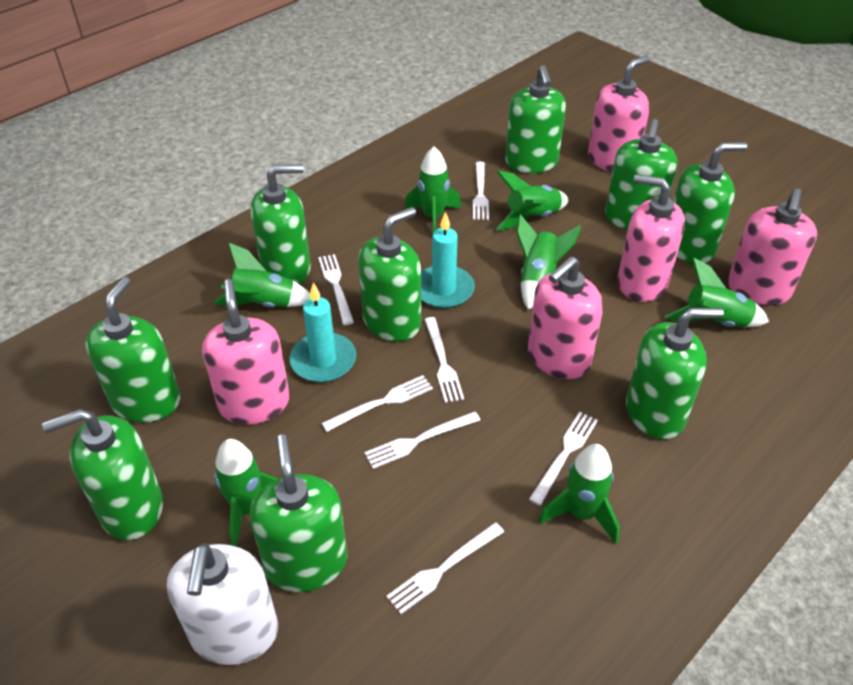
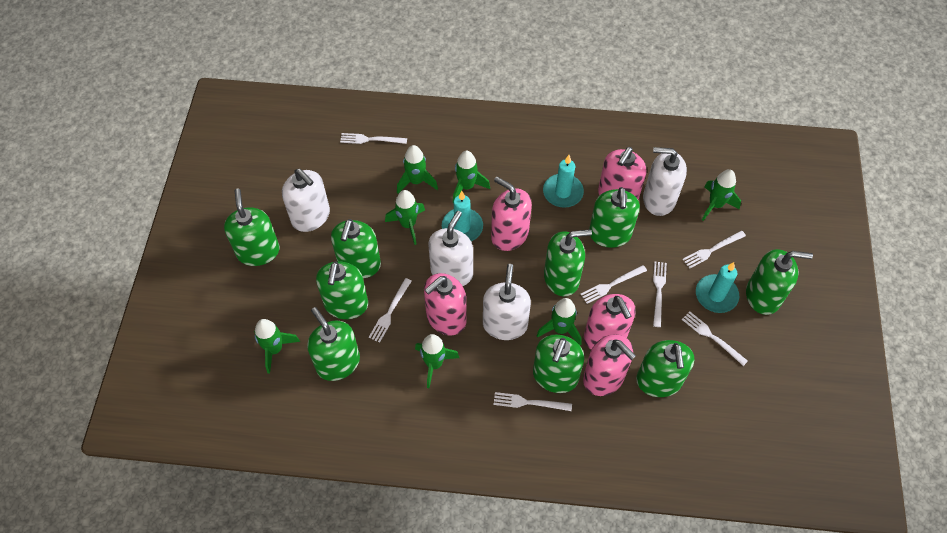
turquoise candle: 2 -> 3
white soap dispenser: 1 -> 4

